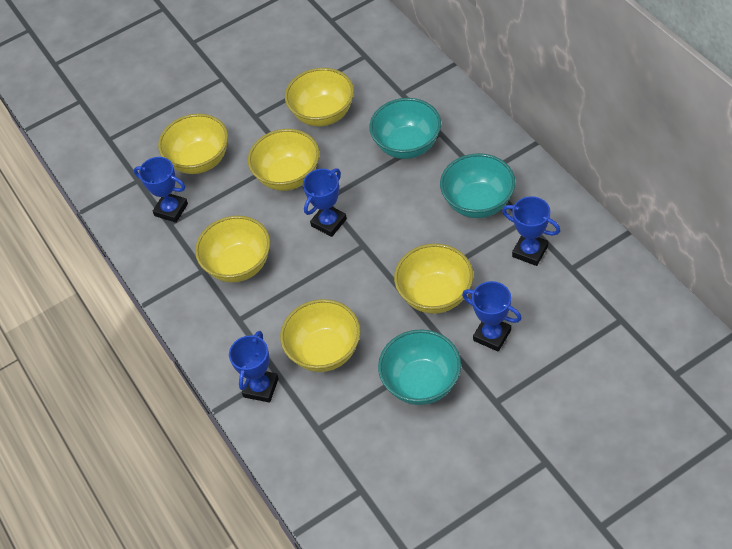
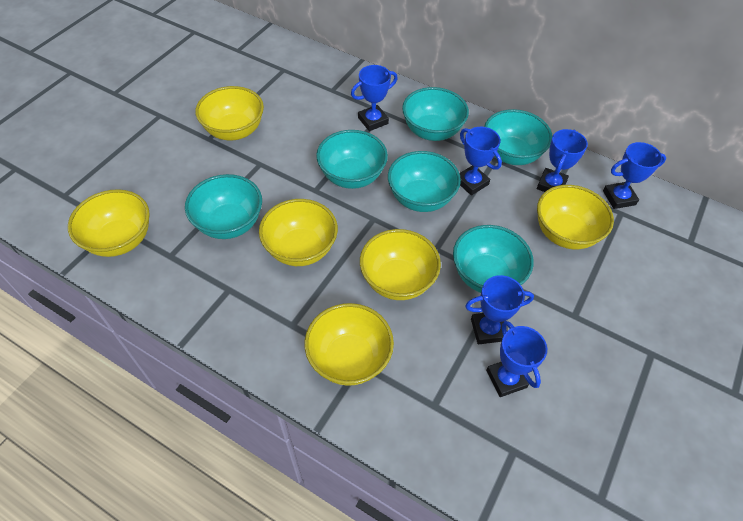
blue trophy: 5 -> 6
turquoise bowl: 3 -> 6

